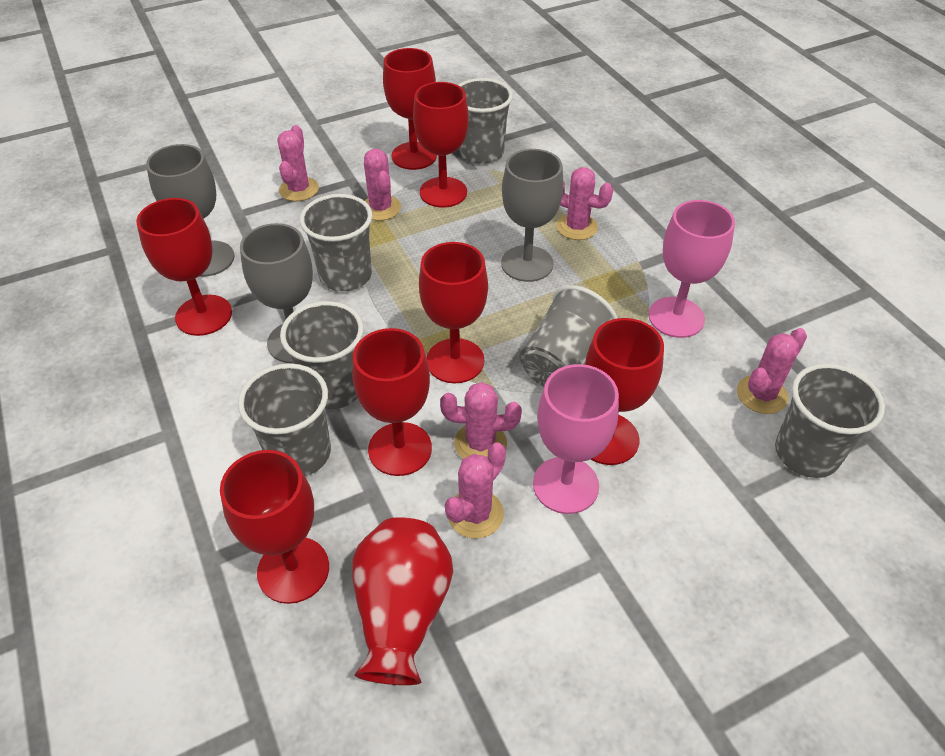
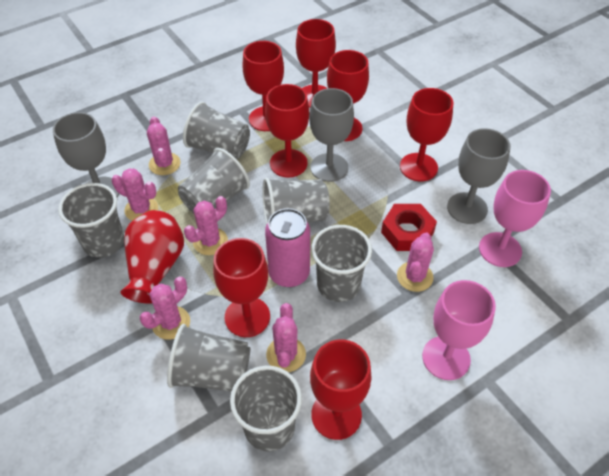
grey cup: 6 -> 7
pink can: 0 -> 1
red nut: 0 -> 1

